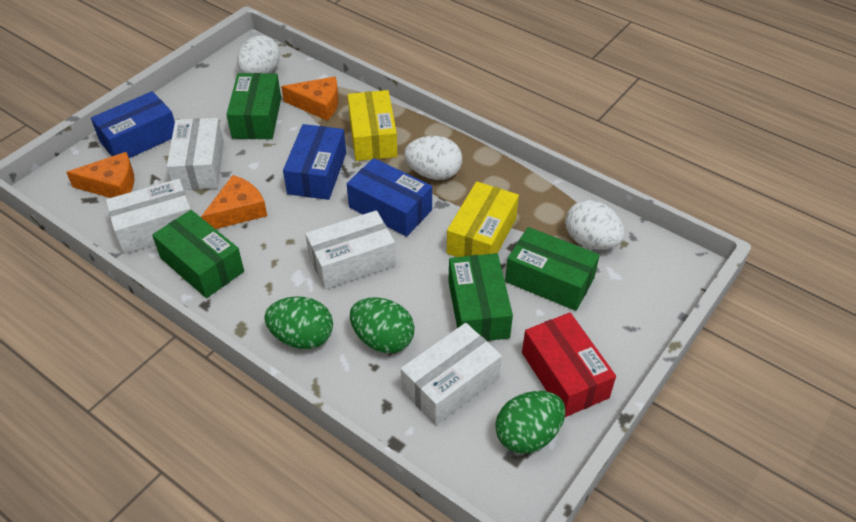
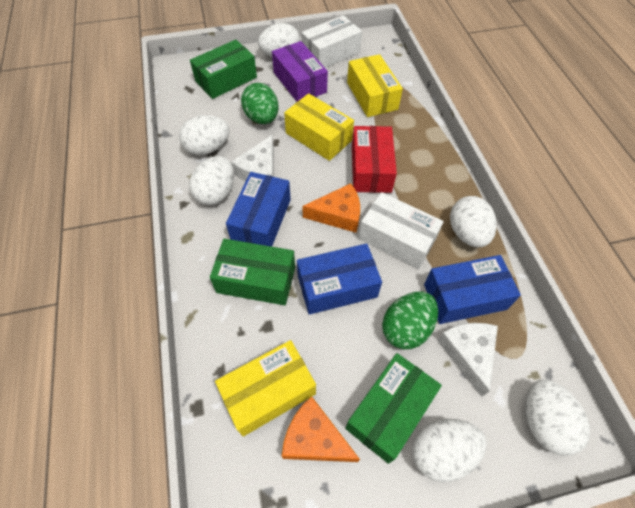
green box: 4 -> 3
green egg: 3 -> 2
orange cheese: 3 -> 2
purple box: 0 -> 1
white box: 4 -> 2
white cheese: 0 -> 2
white egg: 3 -> 6
yellow box: 2 -> 3

